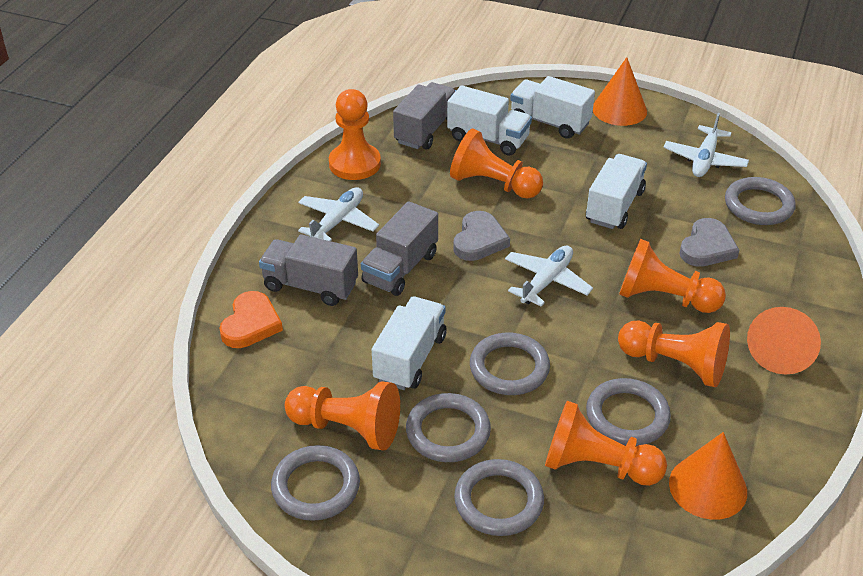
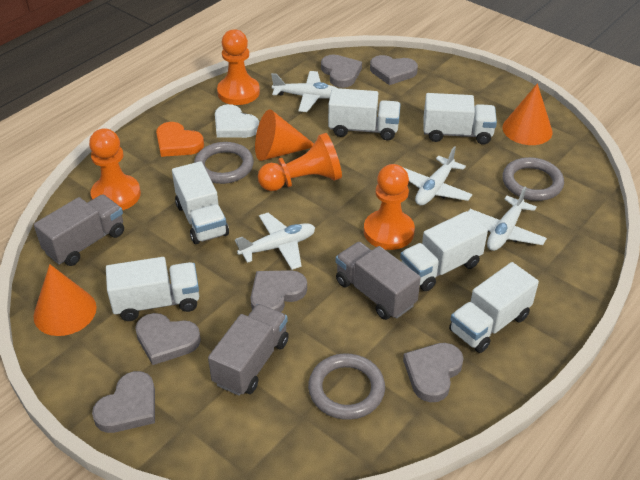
grey heart: 2 -> 6
grey ring: 6 -> 3
orange pawn: 6 -> 4
white heart: 0 -> 1
white plane: 3 -> 4
white truck: 4 -> 6

